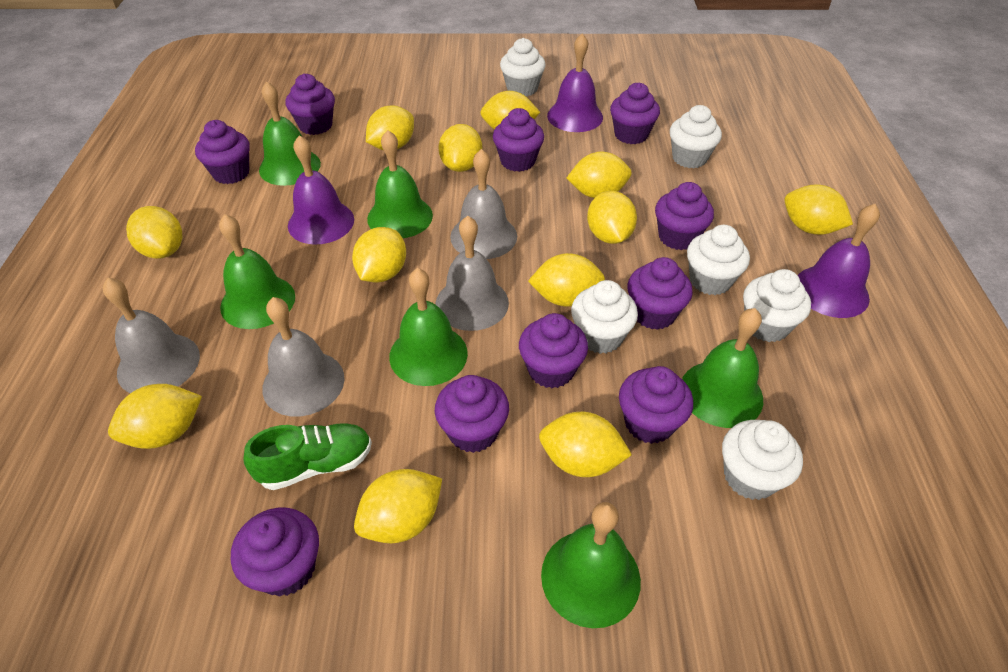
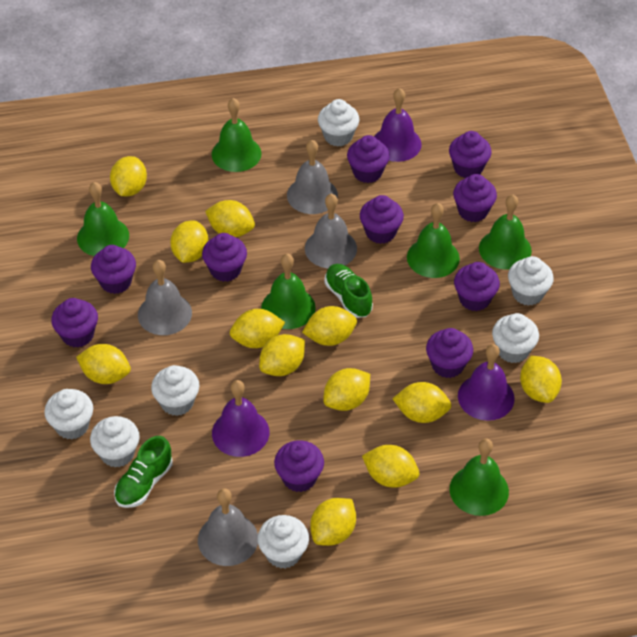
green shoe: 1 -> 2
white cupcake: 6 -> 7

